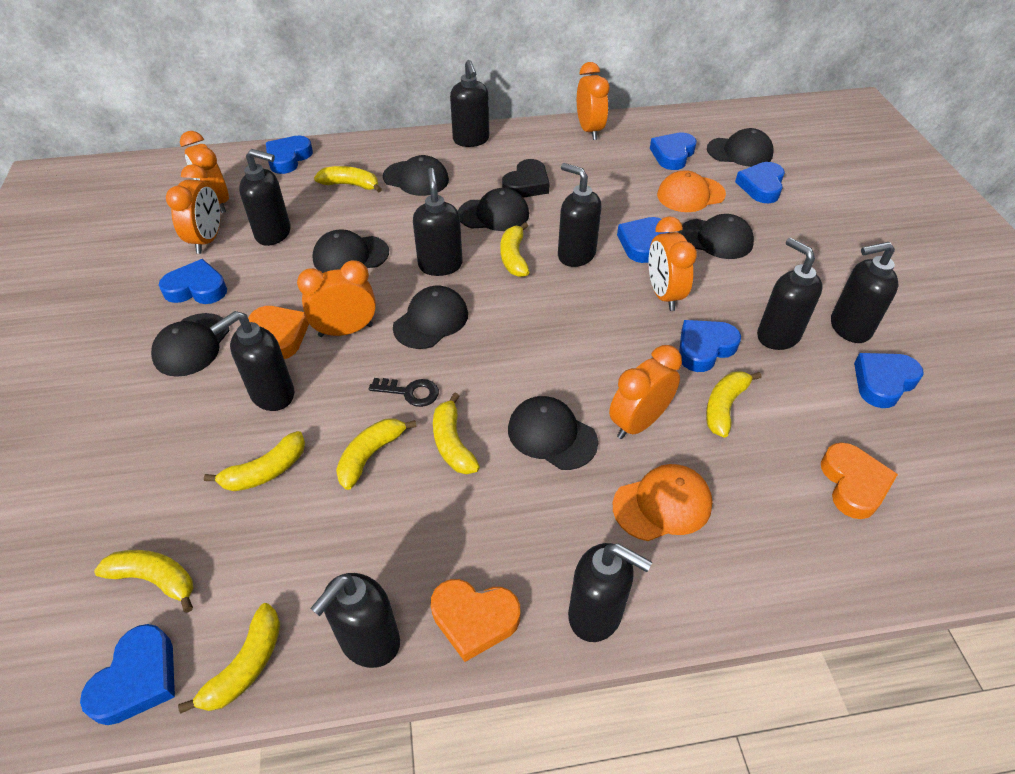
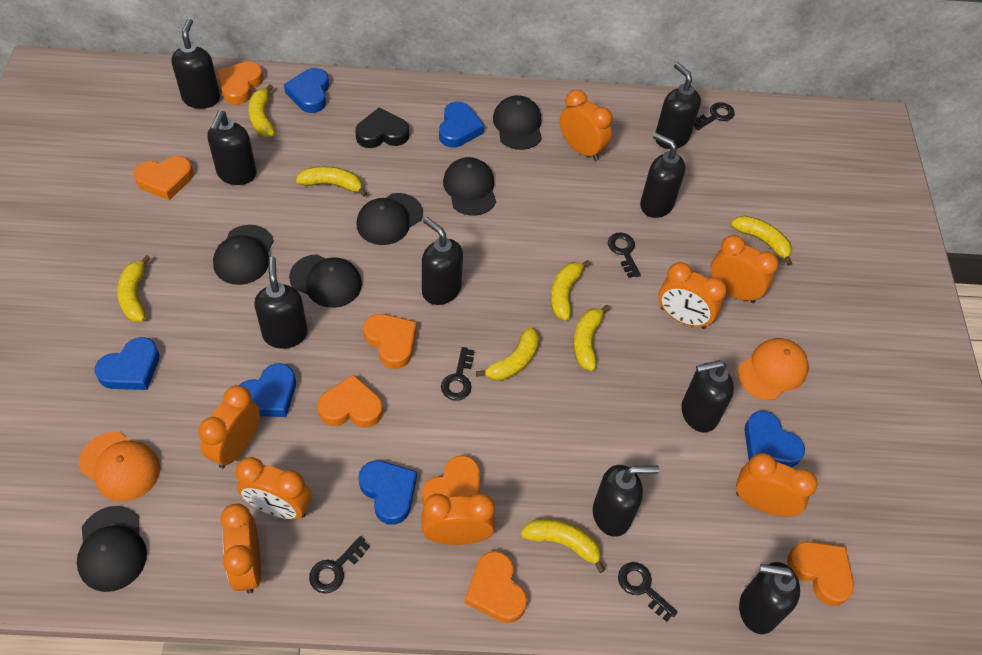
black cap: 8 -> 6
black key: 1 -> 5
blue heart: 8 -> 6
orange clock: 6 -> 8
orange heart: 3 -> 7

